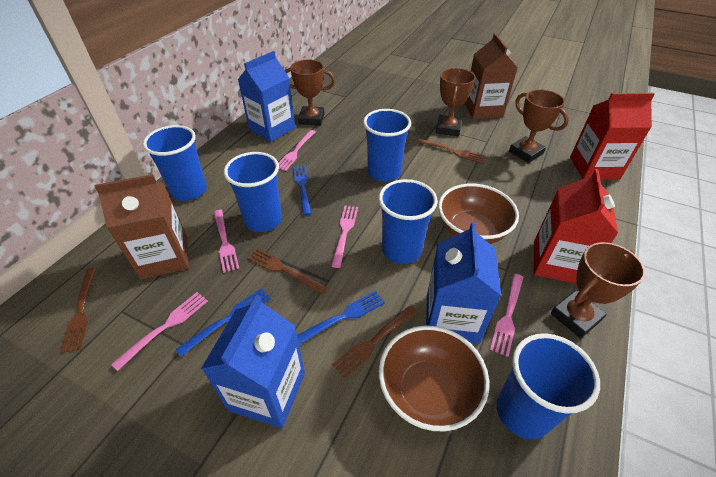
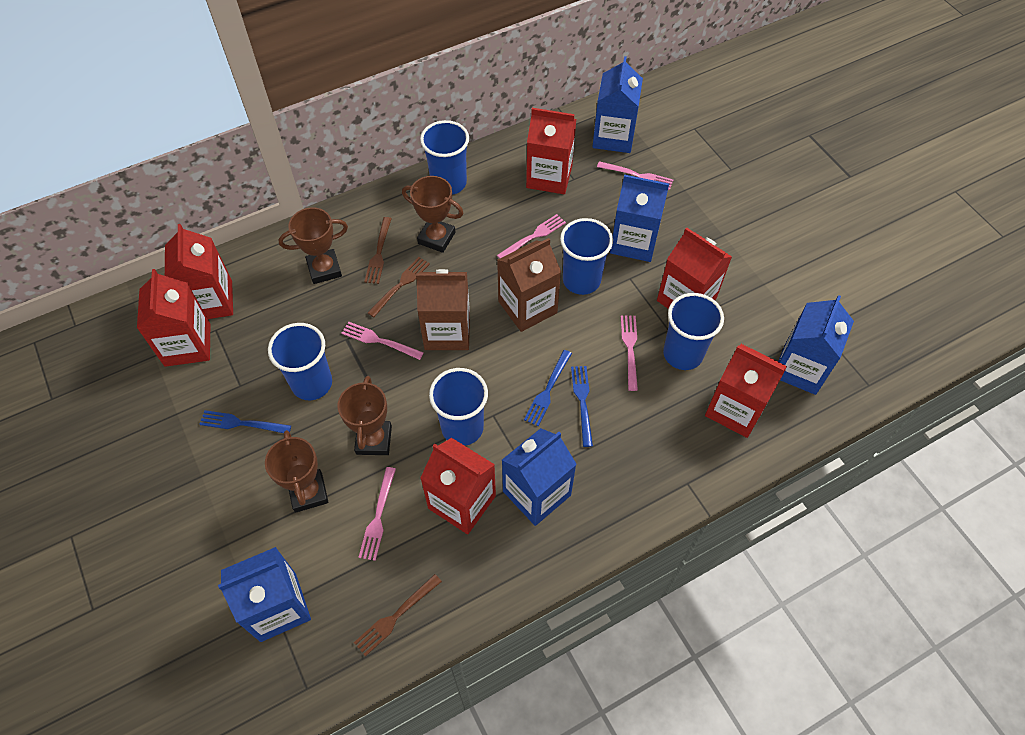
blue carton: 3 -> 5
brown bowl: 2 -> 0
brown fork: 4 -> 3
red carton: 2 -> 6

